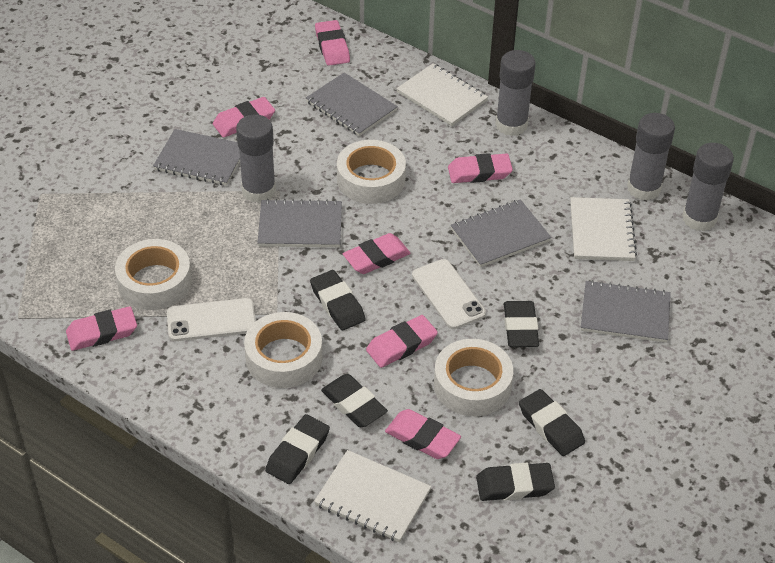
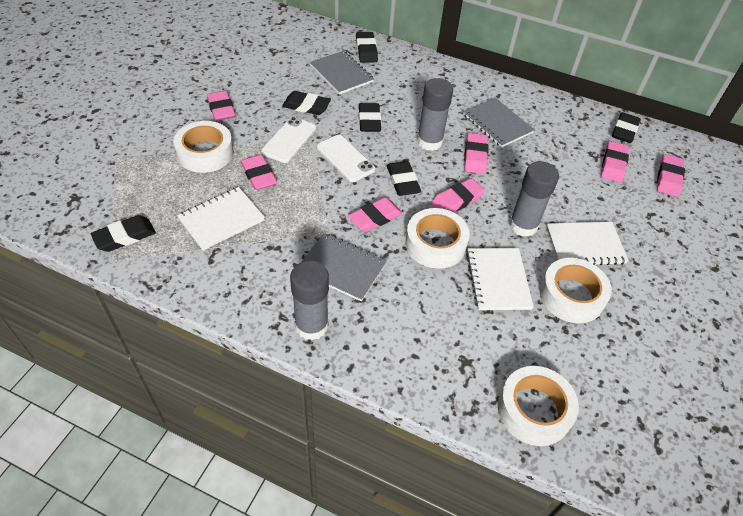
grey glue stick: 4 -> 3
grey notebook: 5 -> 3

